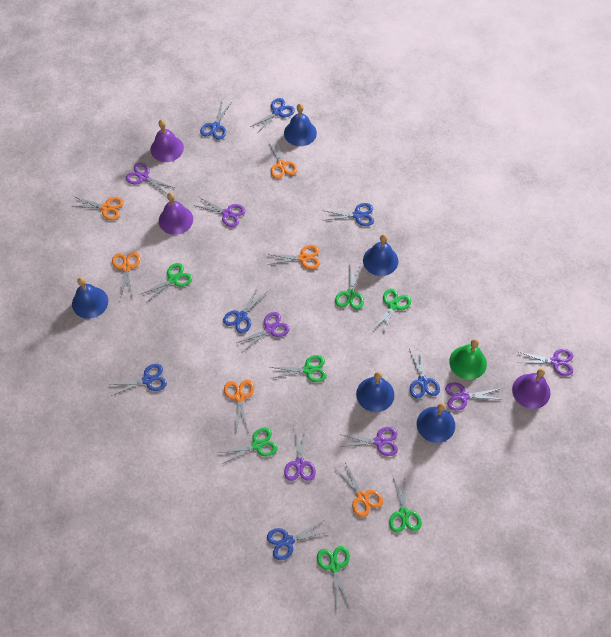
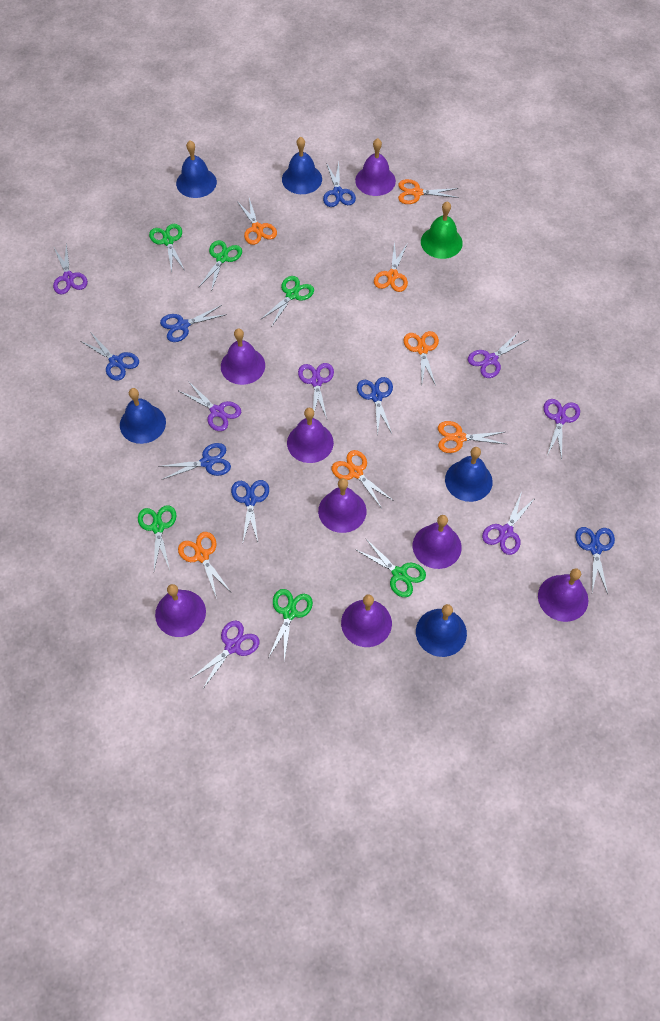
green scissors: 7 -> 6
orange scissors: 6 -> 7
purple bell: 3 -> 8

